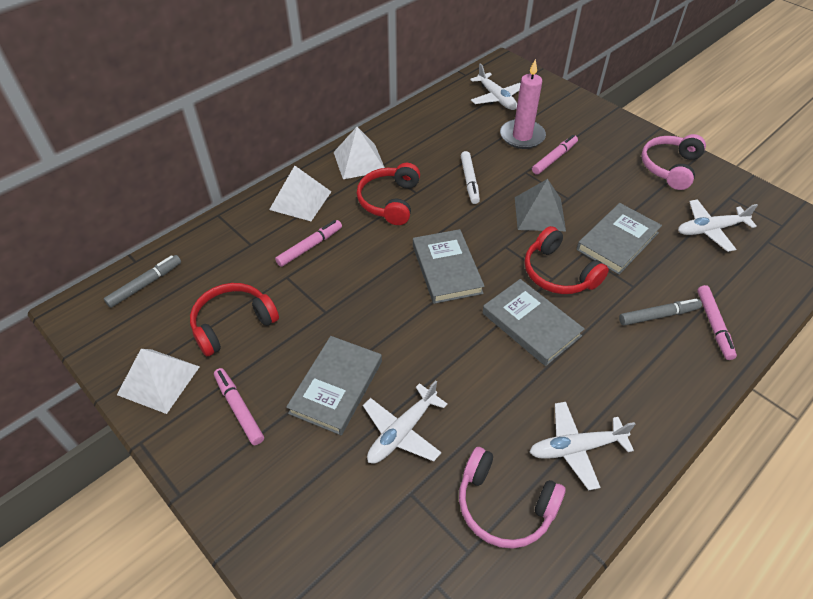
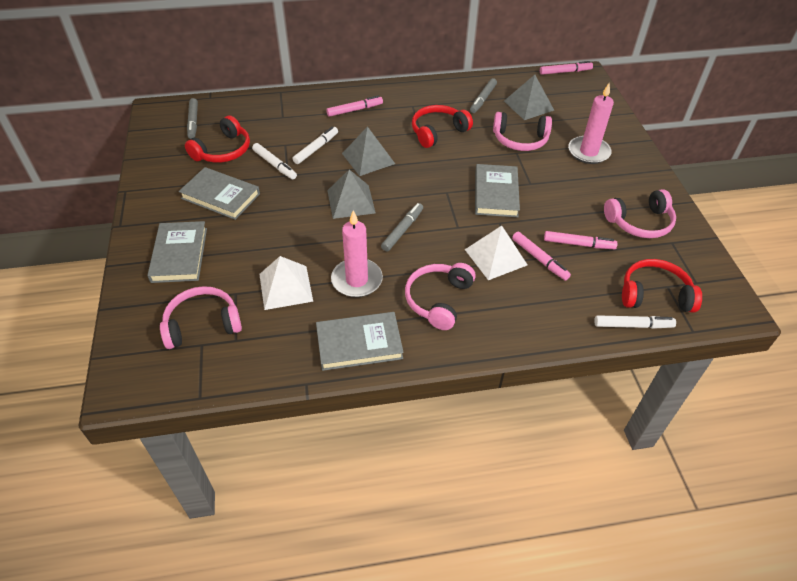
grey marker: 2 -> 3
grey pyramid: 1 -> 3
pink candle: 1 -> 2
pink headphones: 2 -> 4
white marker: 1 -> 3
white plane: 4 -> 0
white pyramid: 3 -> 2

